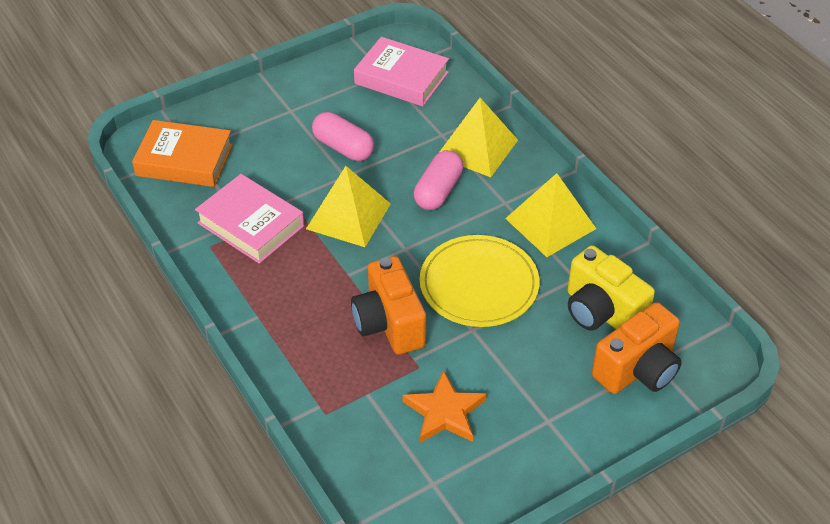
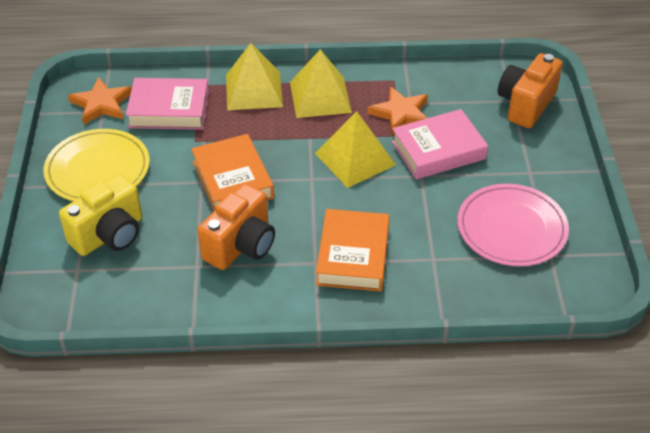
orange book: 1 -> 2
orange star: 1 -> 2
pink capsule: 2 -> 0
pink plate: 0 -> 1

